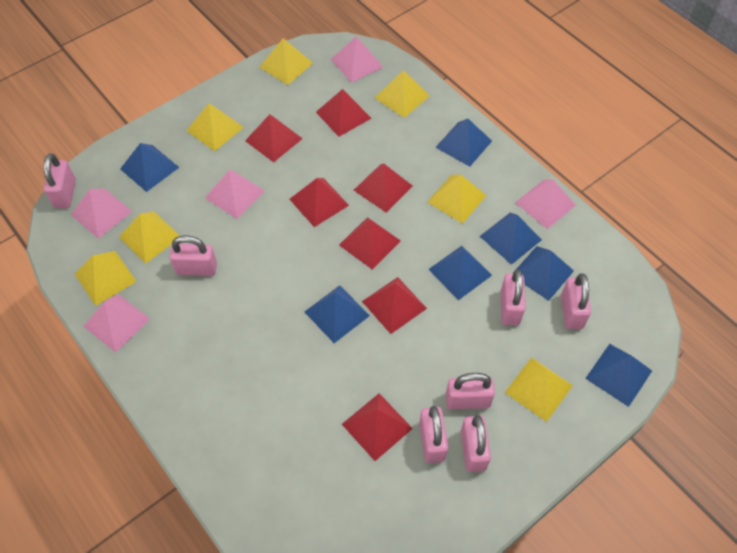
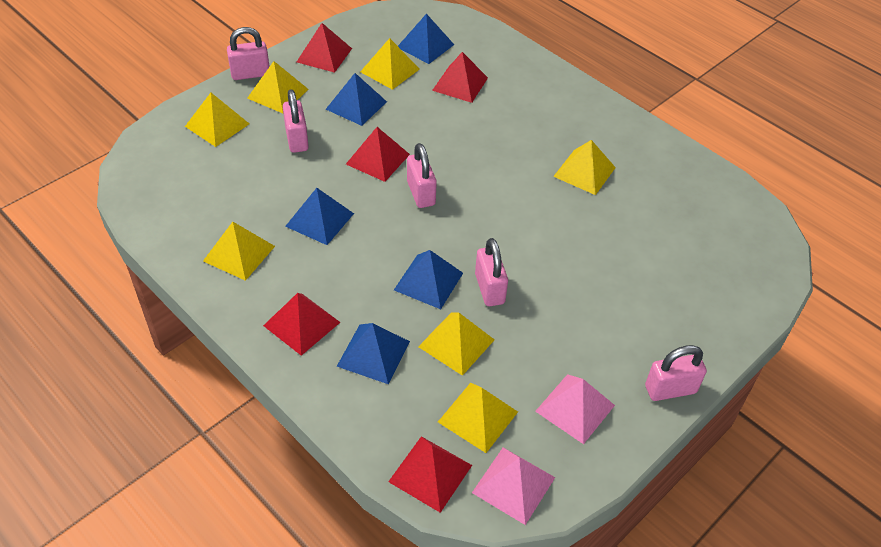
blue pyramid: 7 -> 5
pink padlock: 7 -> 5
pink pyramid: 5 -> 2
red pyramid: 7 -> 5

